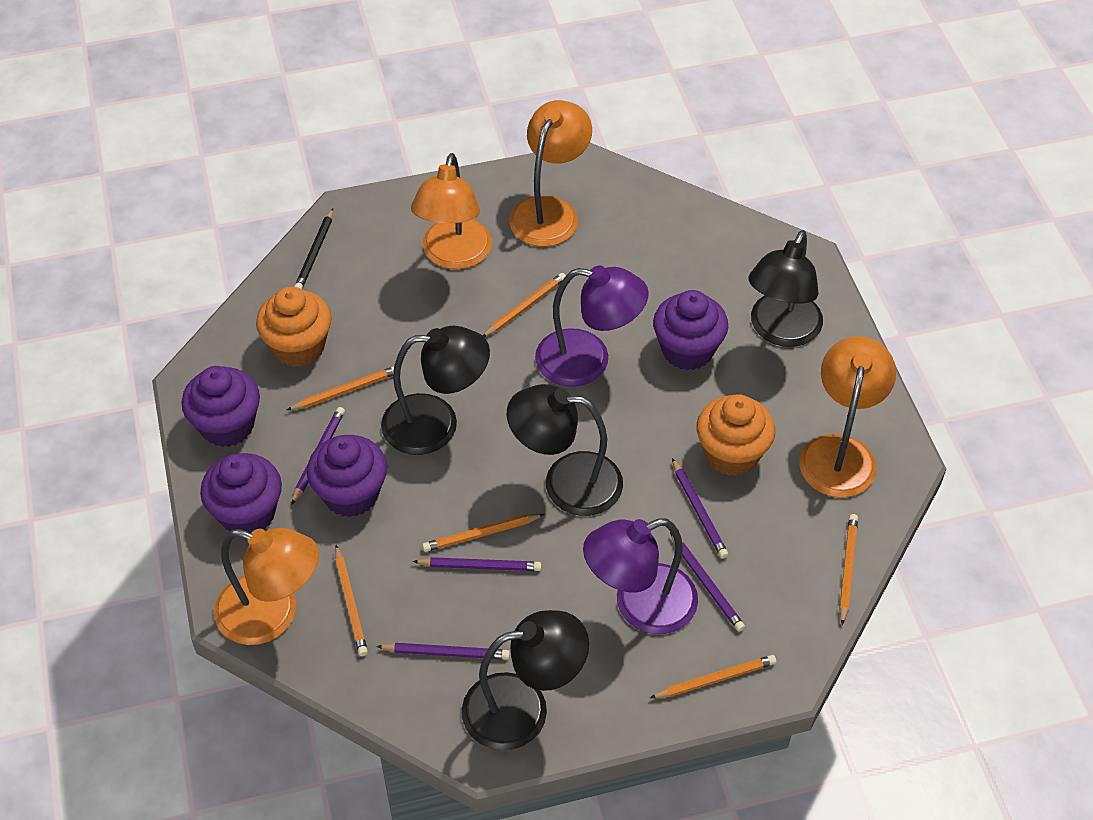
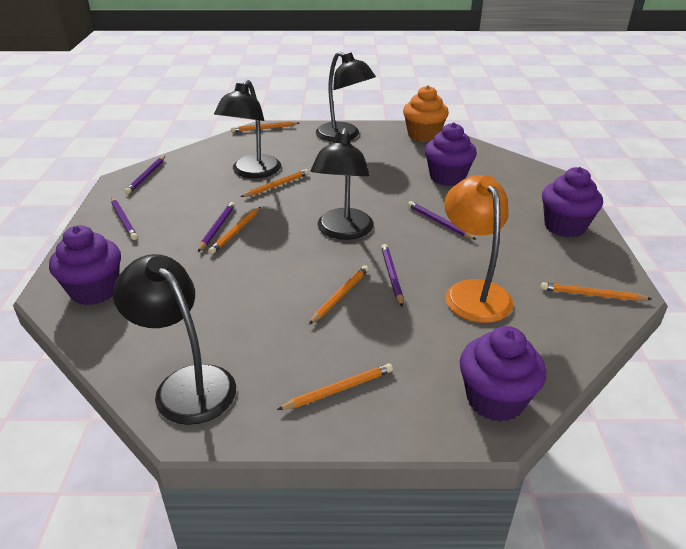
black pencil: 1 -> 0
orange cupcake: 2 -> 1
orange lamp: 4 -> 1
purple lamp: 2 -> 0

